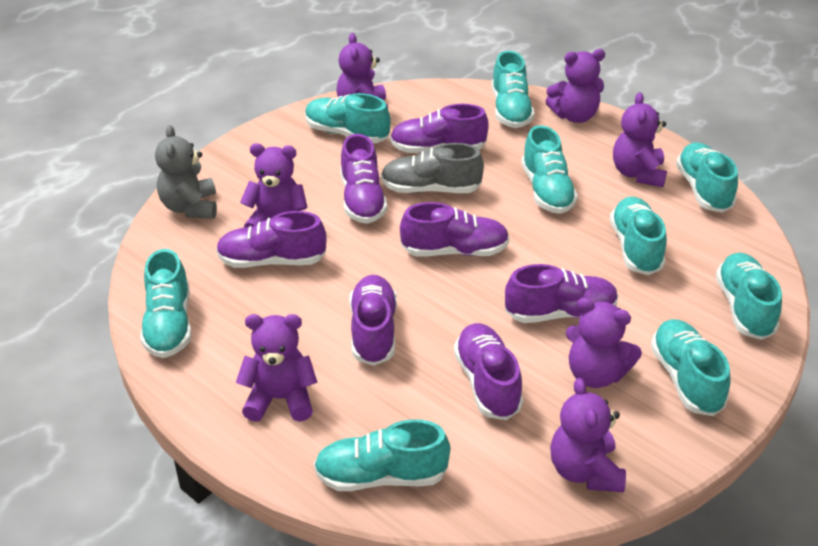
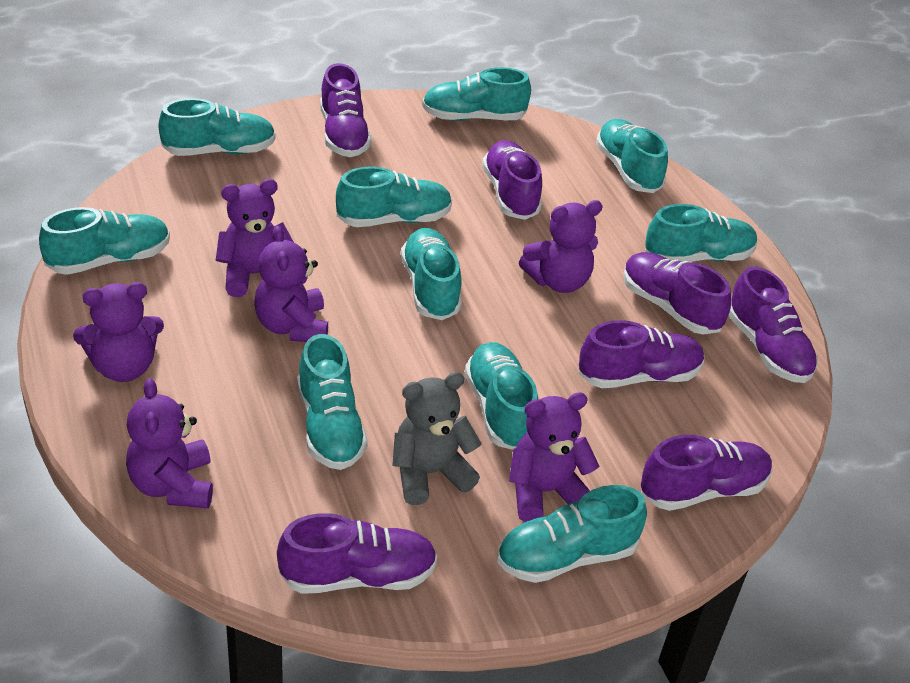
grey shoe: 1 -> 0
purple teddy bear: 7 -> 6
turquoise shoe: 9 -> 10

